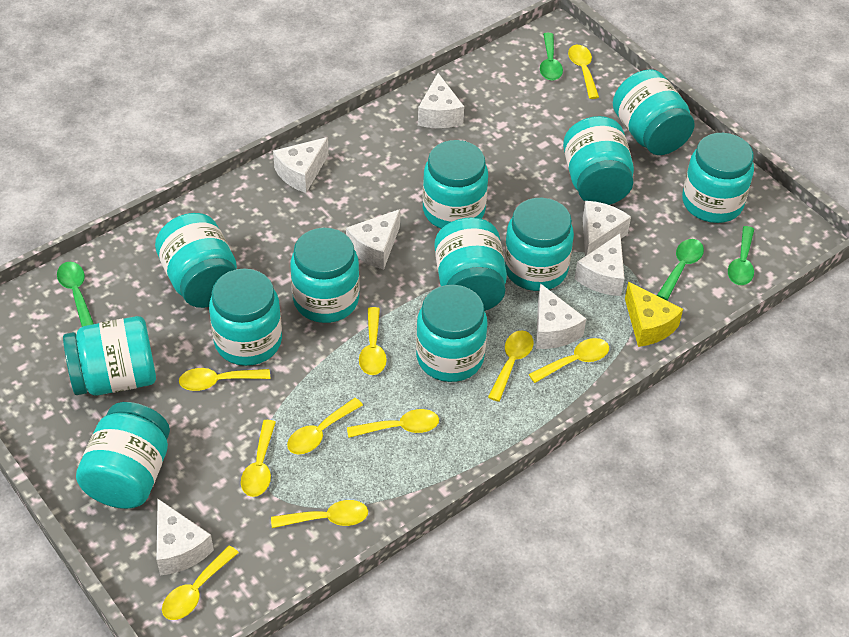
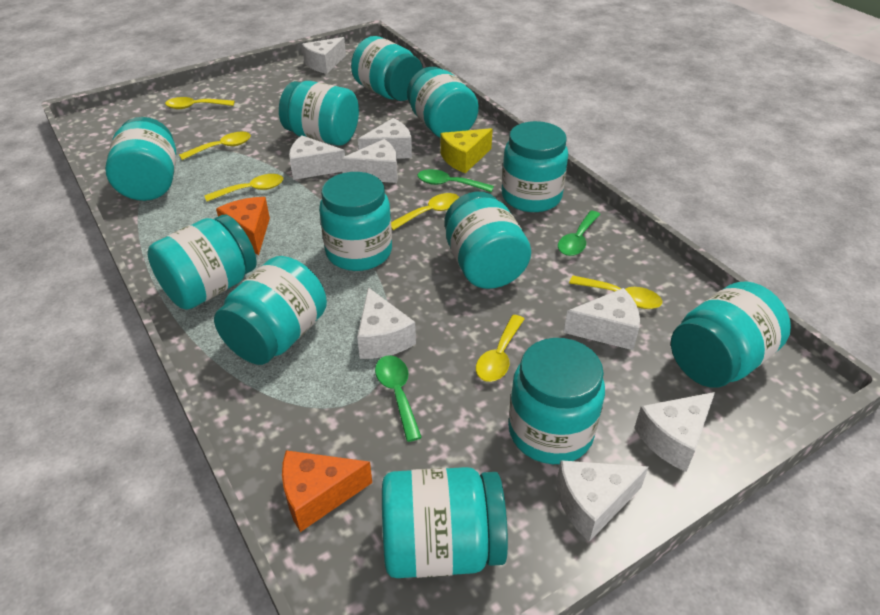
green spoon: 4 -> 3
orange cheese: 0 -> 2
white cheese: 7 -> 8
yellow spoon: 10 -> 6

